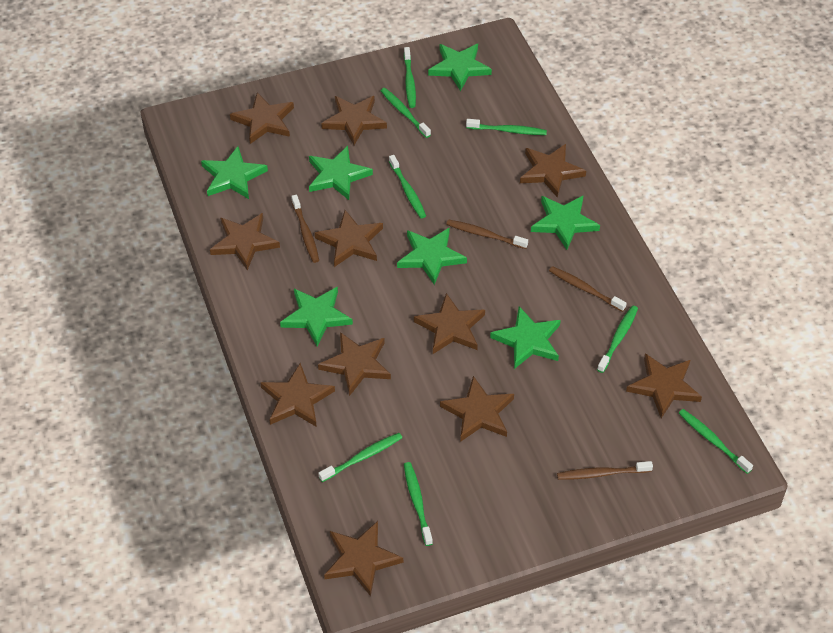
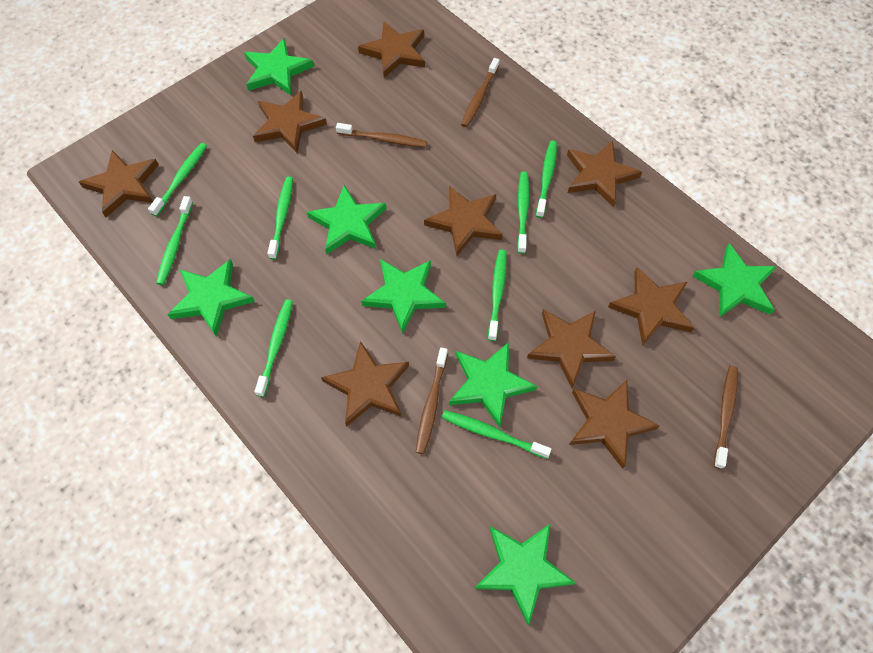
brown star: 11 -> 9

